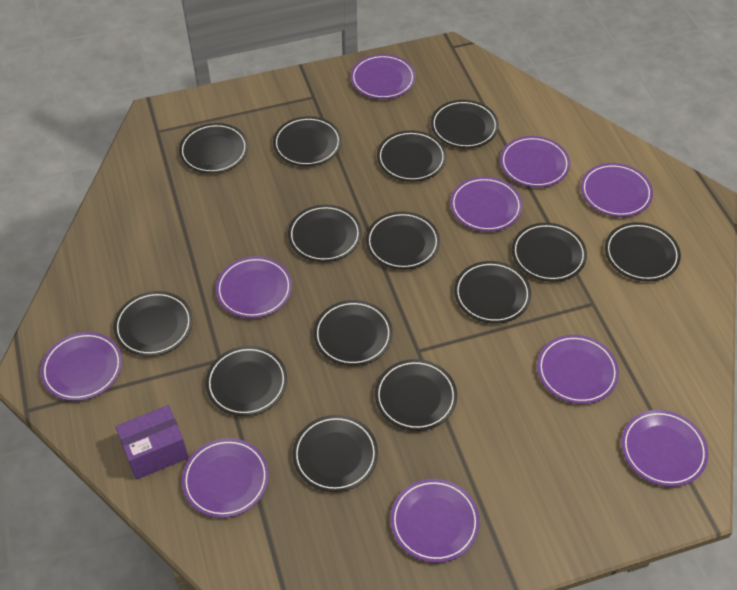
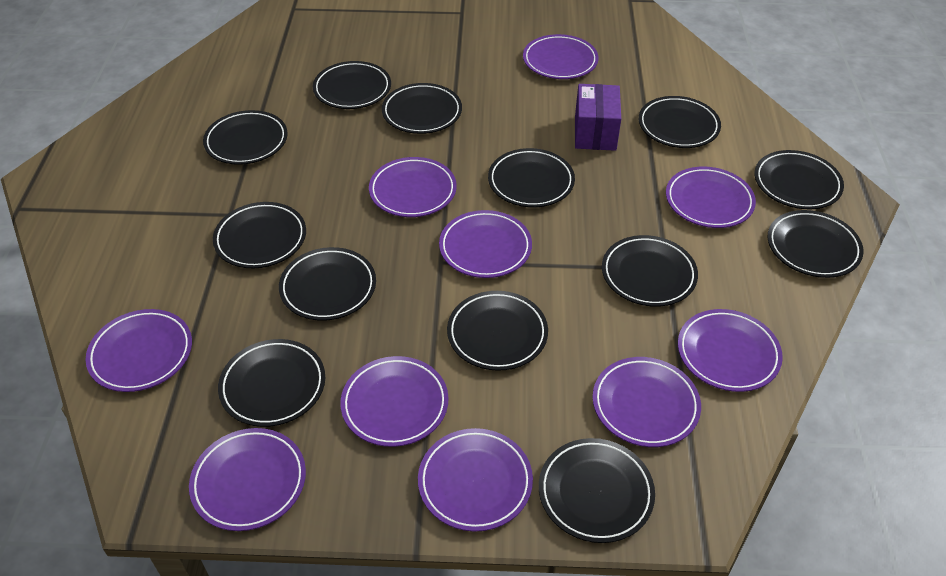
black plate: 14 -> 13

